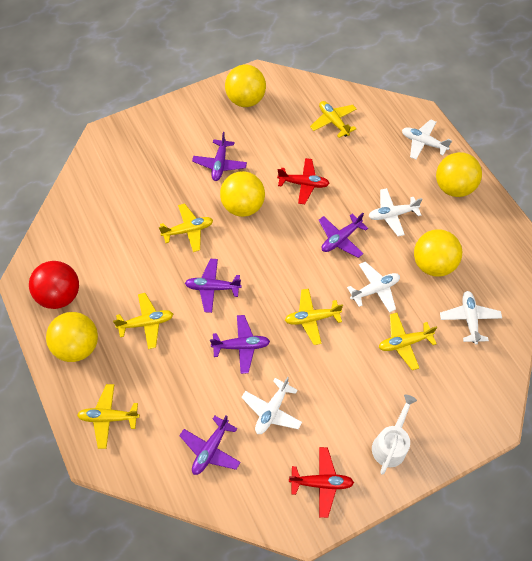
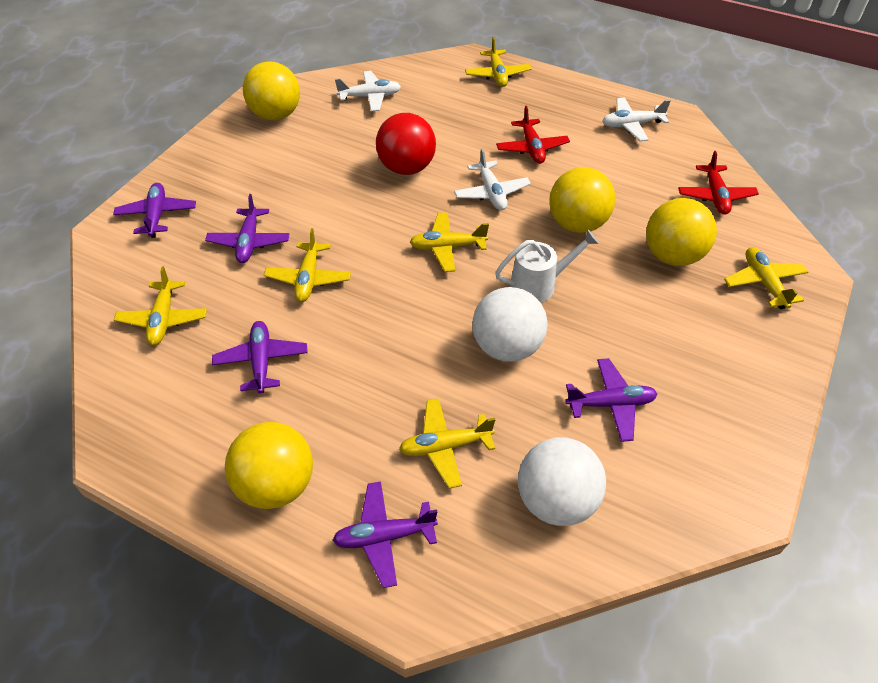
white ball: 0 -> 2
white plane: 5 -> 3
yellow ball: 5 -> 4

